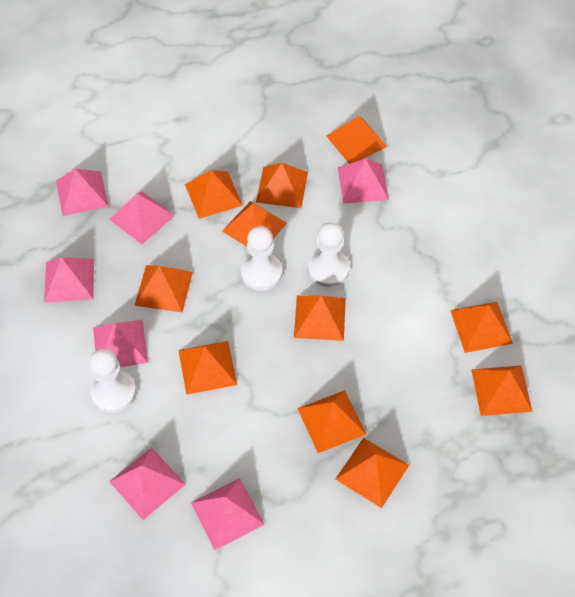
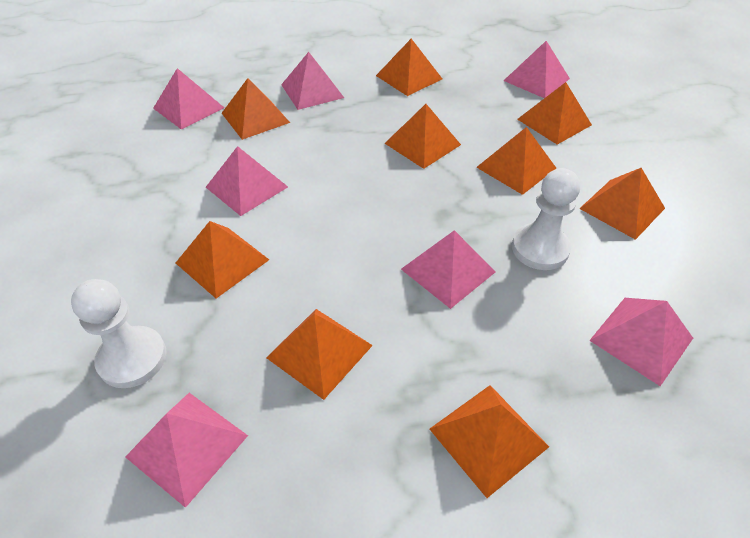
orange pyramid: 11 -> 9
white pawn: 3 -> 2

